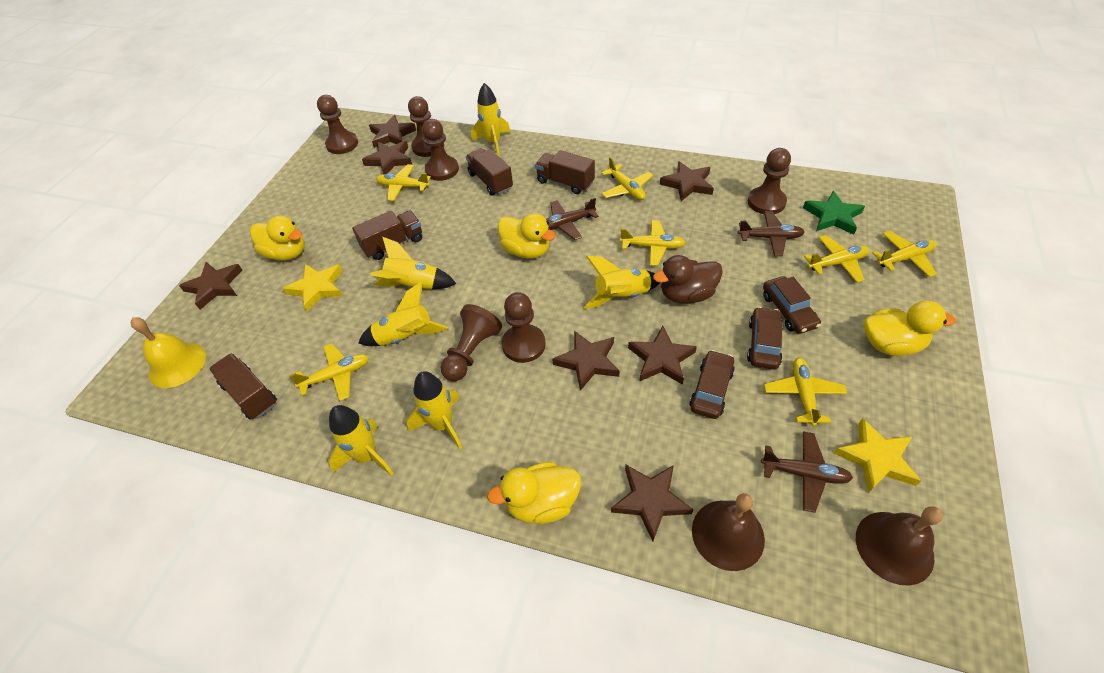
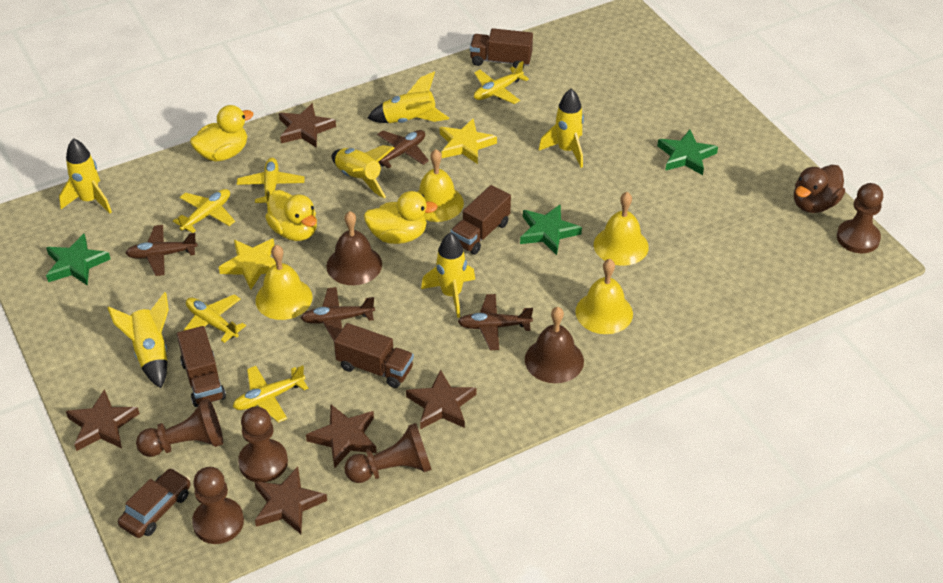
brown car: 3 -> 1
brown pawn: 6 -> 5
brown plane: 3 -> 4
brown star: 7 -> 5
green star: 1 -> 3
yellow bell: 1 -> 4
yellow duck: 4 -> 3
yellow plane: 7 -> 5

